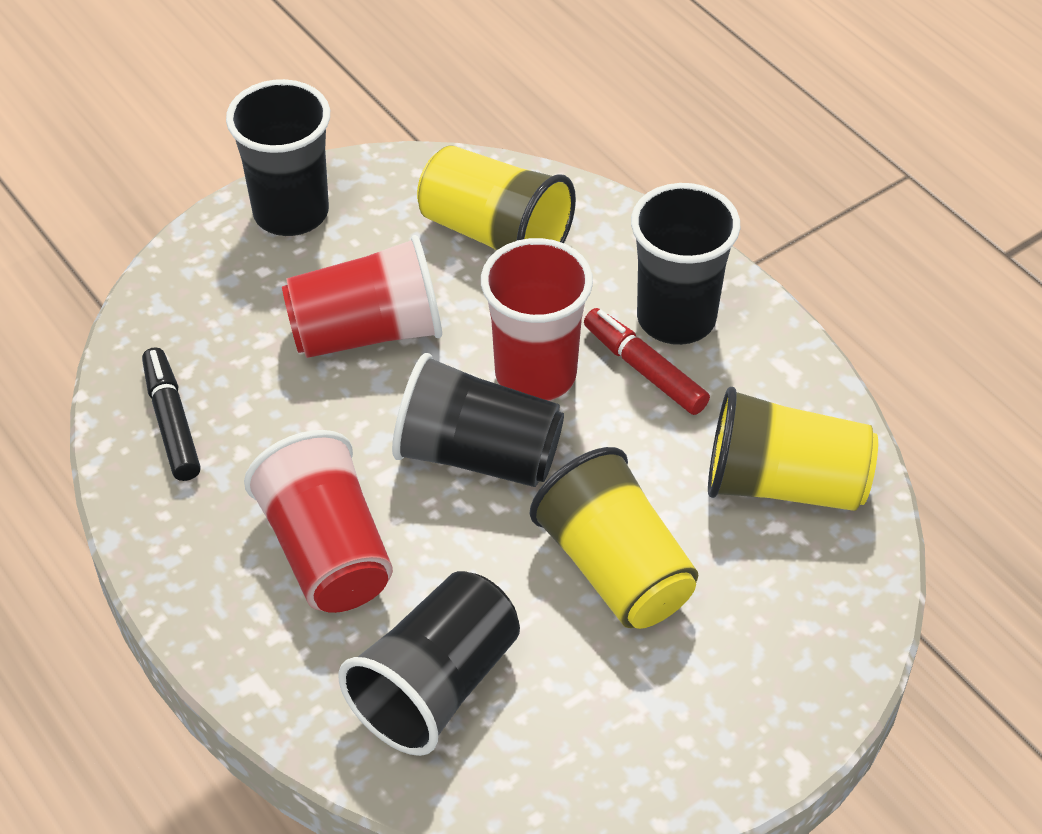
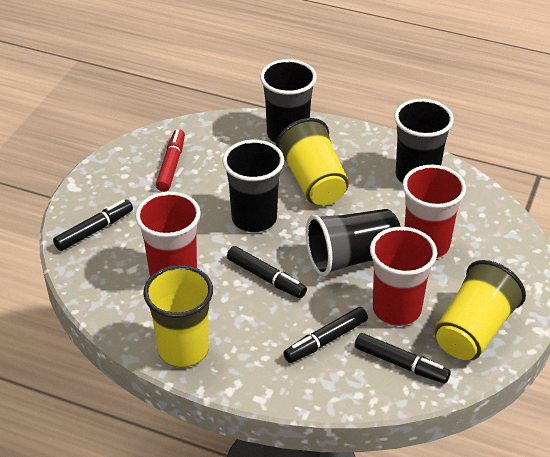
black marker: 1 -> 4

